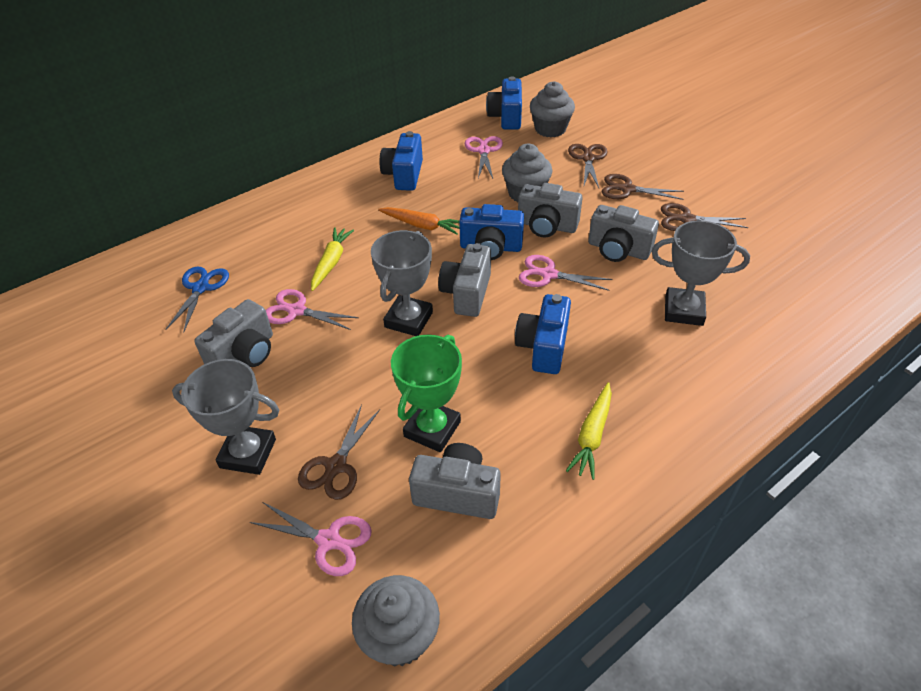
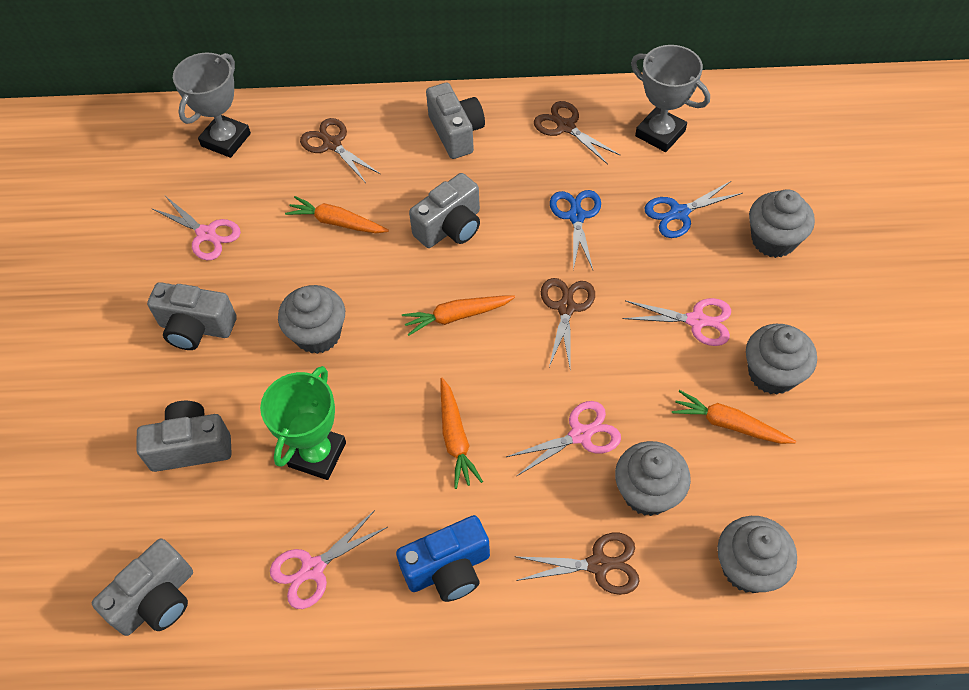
blue camera: 4 -> 1
blue scissors: 1 -> 2
grey cupcake: 3 -> 5
grey trophy: 3 -> 2
orange carrot: 1 -> 4
yellow carrot: 2 -> 0

